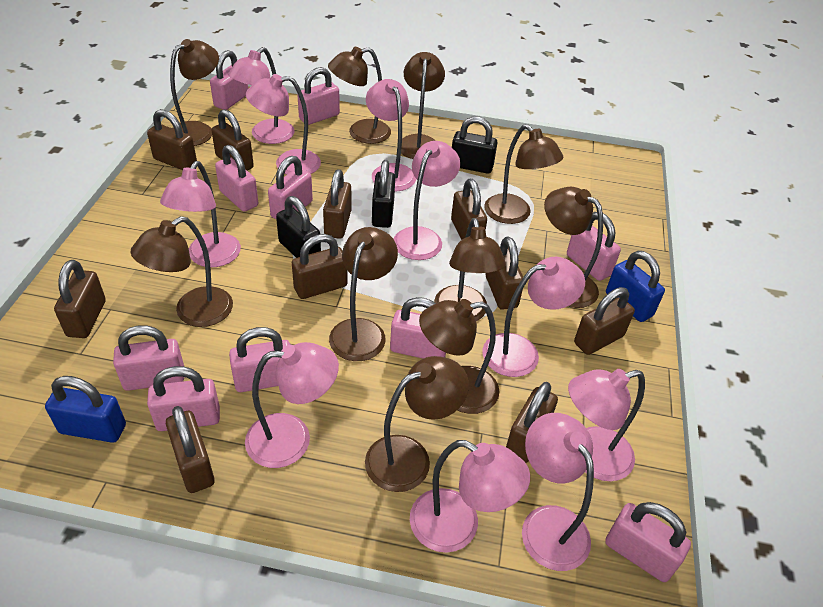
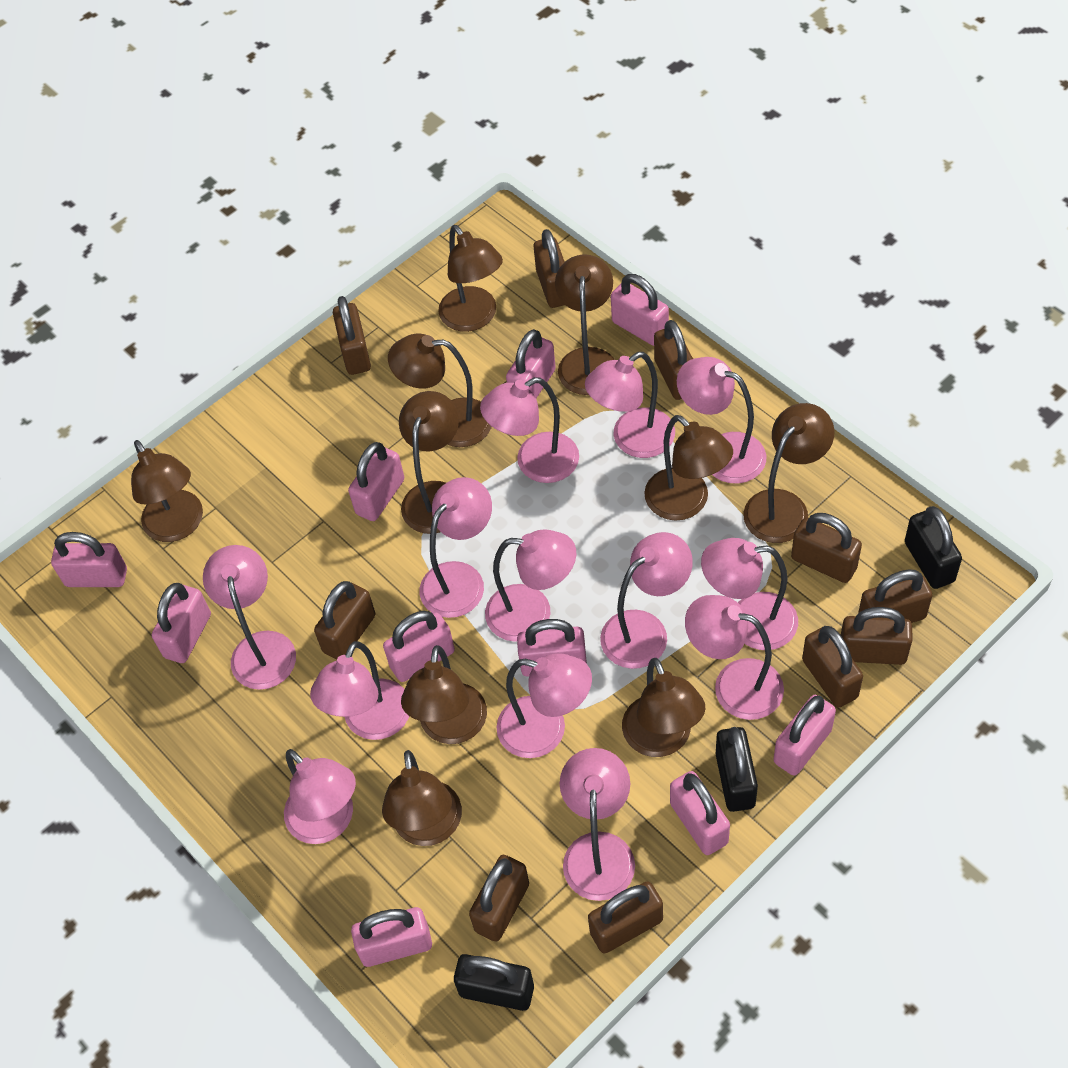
blue padlock: 2 -> 0
pink lamp: 10 -> 13

